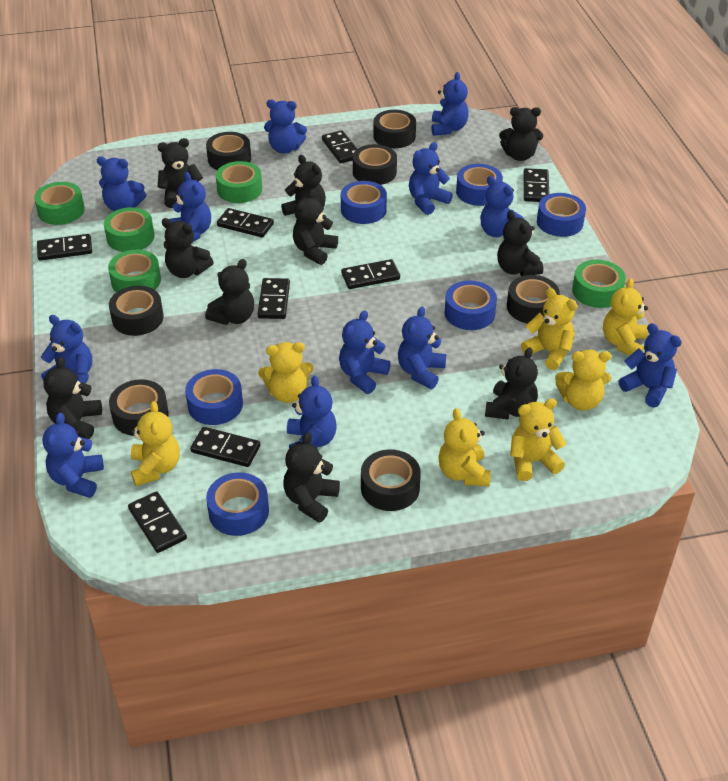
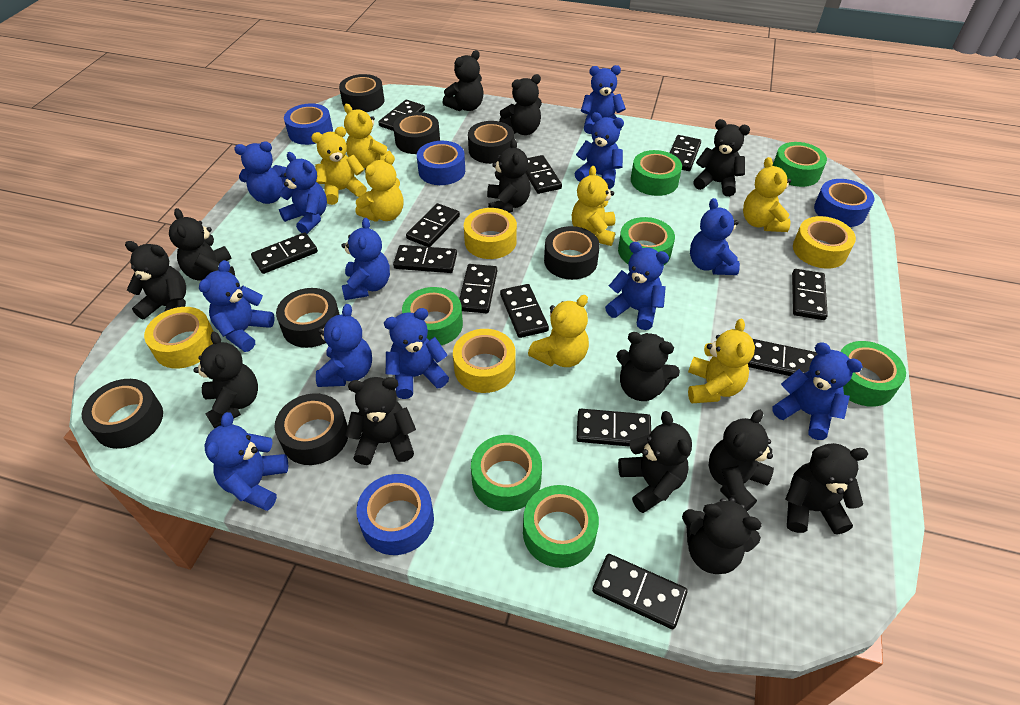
black domino: 8 -> 12
black teddy bear: 10 -> 13
blue tape: 6 -> 4
green tape: 5 -> 7
yellow tape: 0 -> 4

